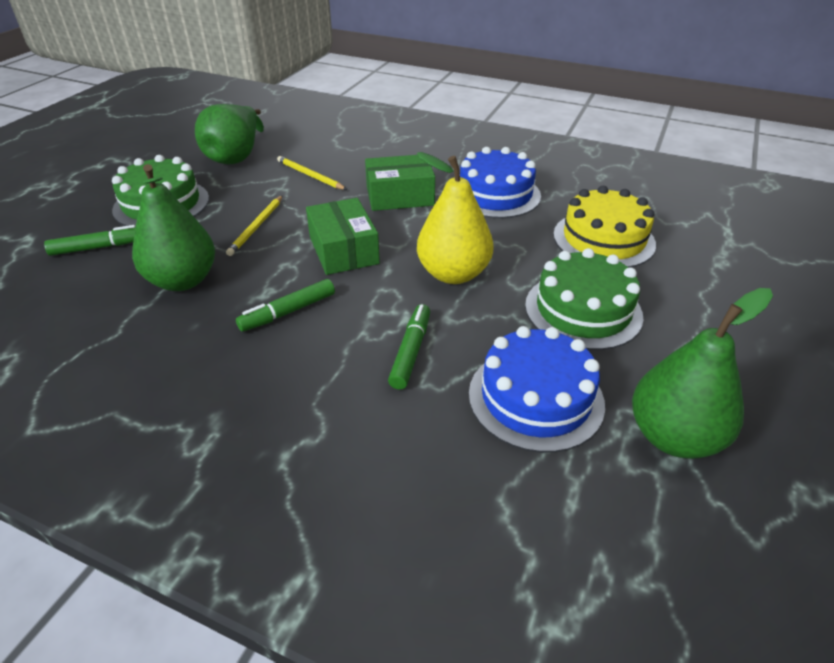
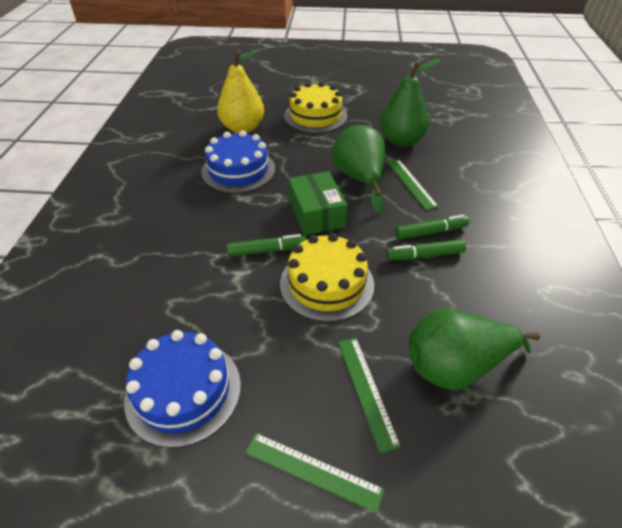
green box: 2 -> 1
green cake: 2 -> 0
green ruler: 0 -> 3
yellow cake: 1 -> 2
yellow pencil: 2 -> 0

